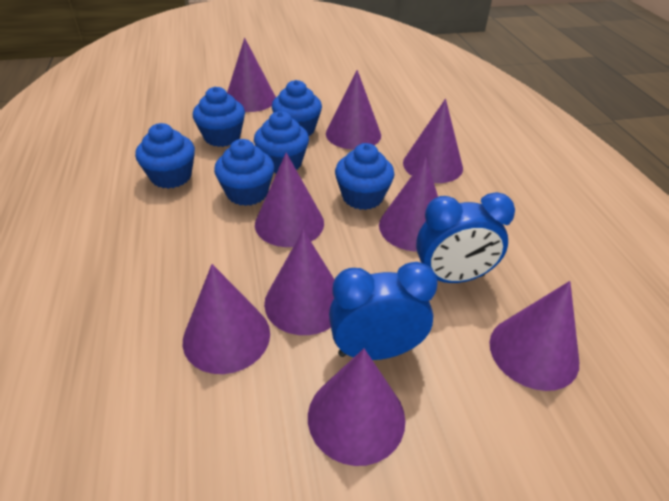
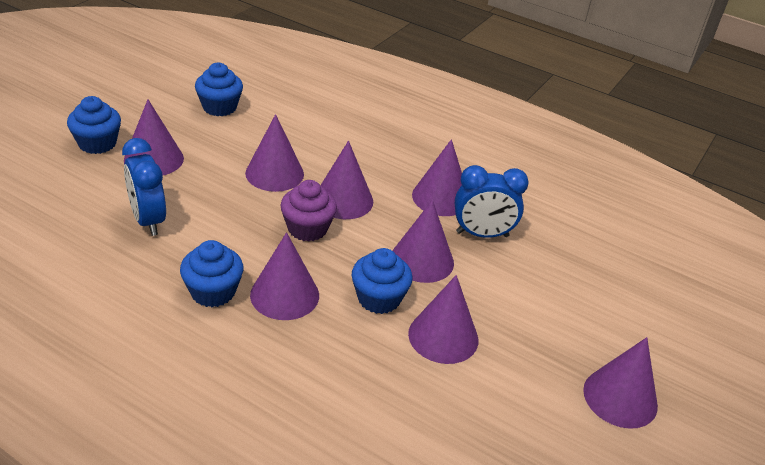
blue cupcake: 6 -> 4
purple cone: 9 -> 8
purple cupcake: 0 -> 1

